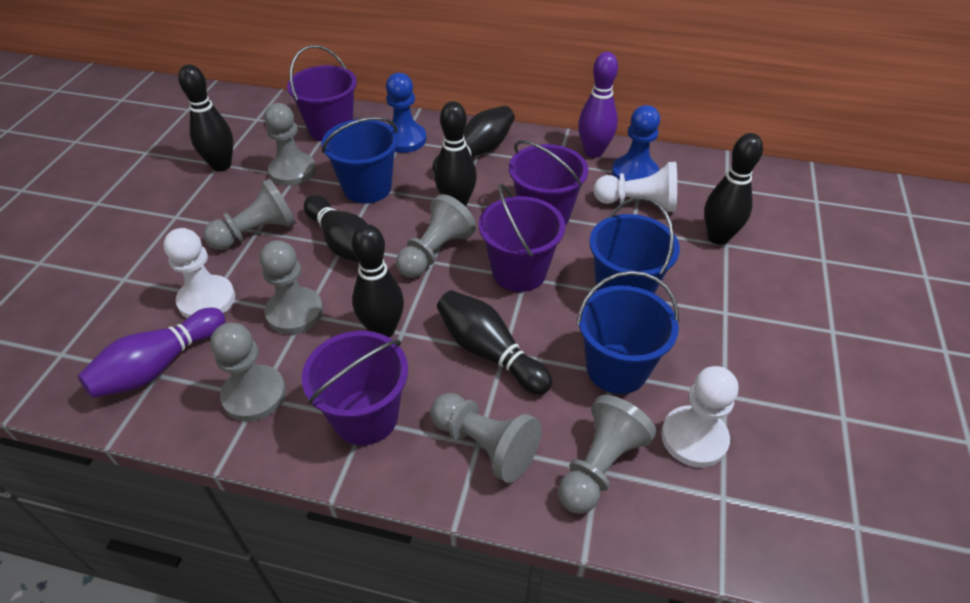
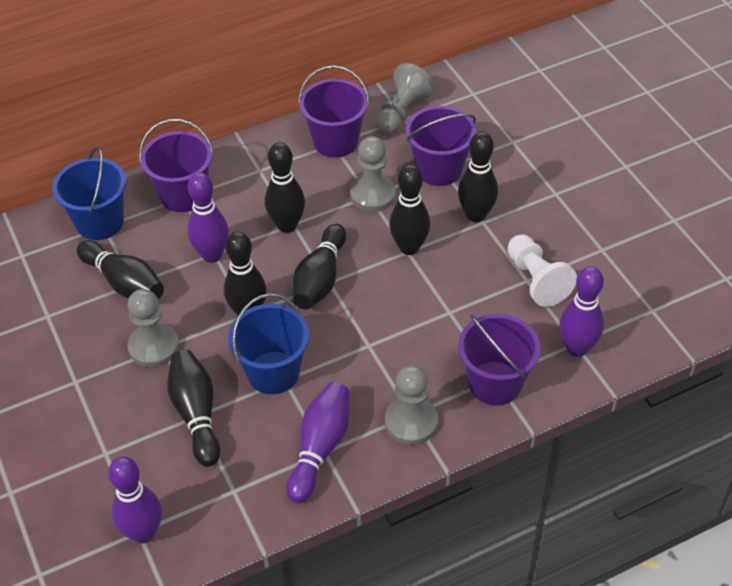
blue bucket: 3 -> 2
blue pawn: 2 -> 0
grey pawn: 7 -> 4
purple bowling pin: 2 -> 4
white pawn: 3 -> 1

